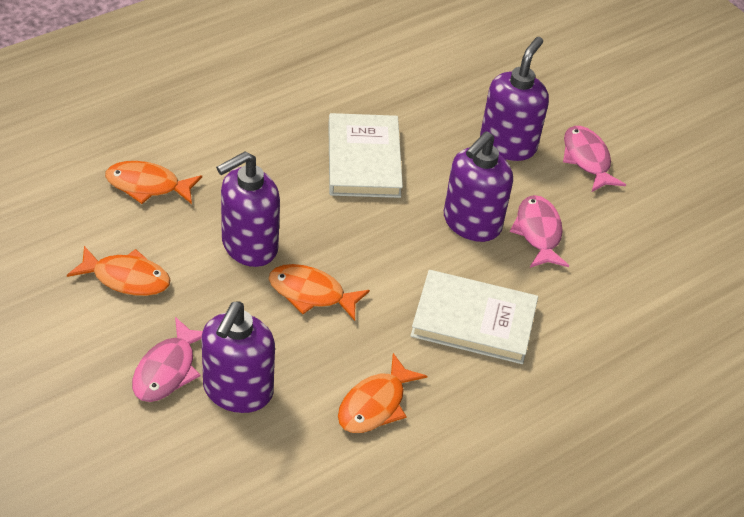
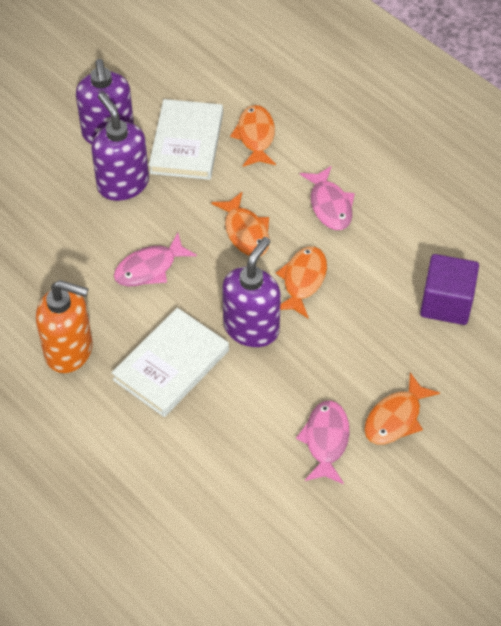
orange soap dispenser: 0 -> 1
purple cube: 0 -> 1
purple soap dispenser: 4 -> 3

